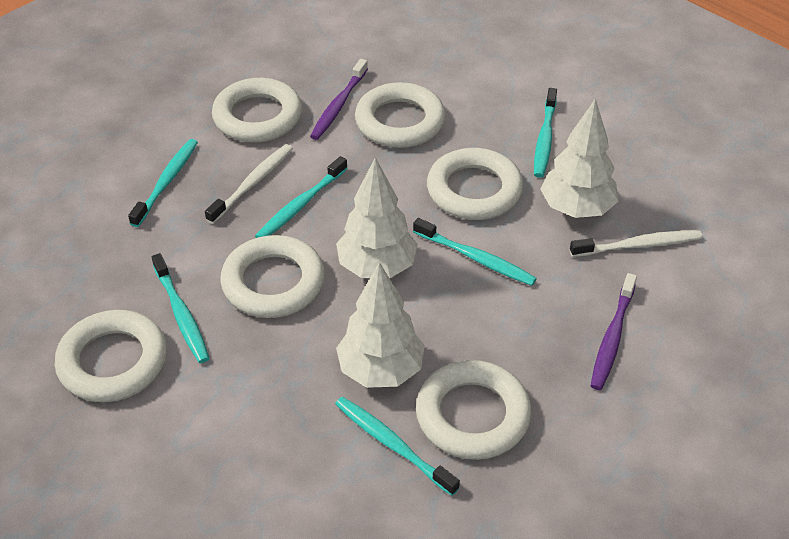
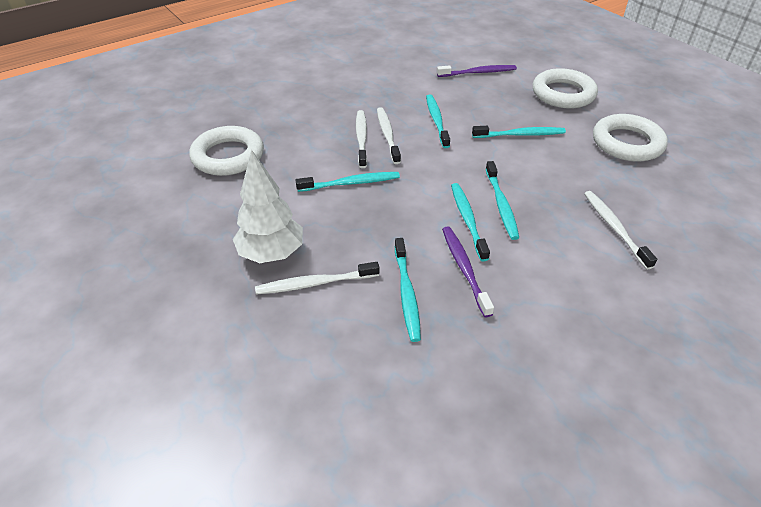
white ring: 6 -> 3
white toothbrush: 2 -> 4
white tree: 3 -> 1

